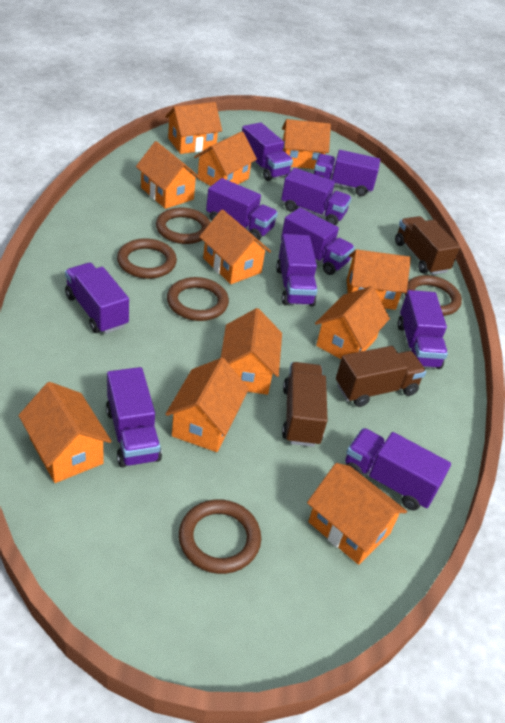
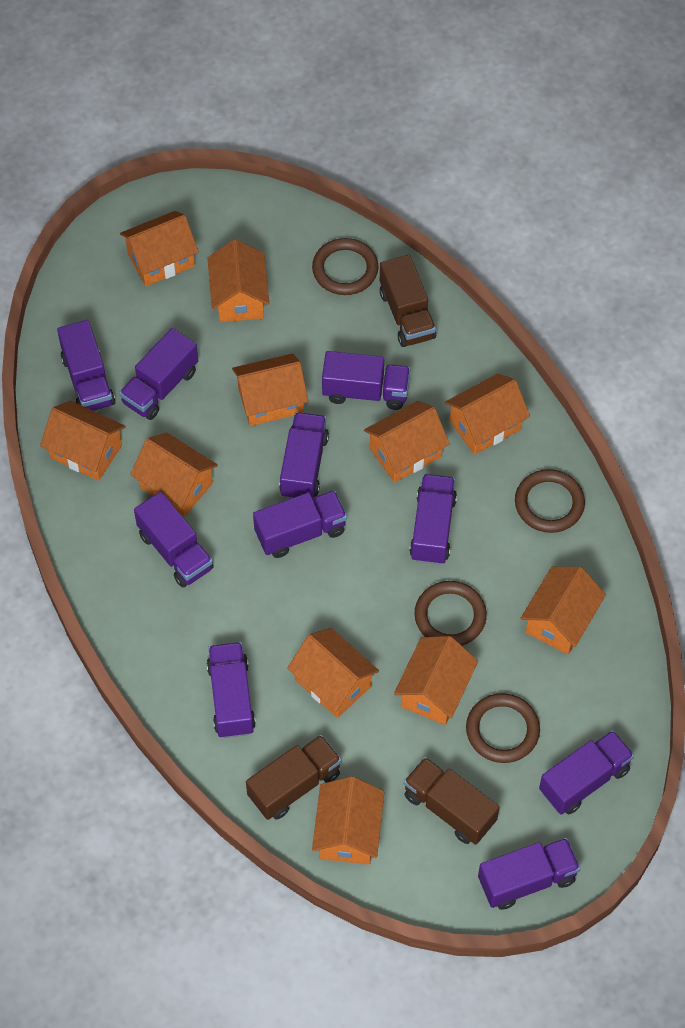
brown ring: 5 -> 4

